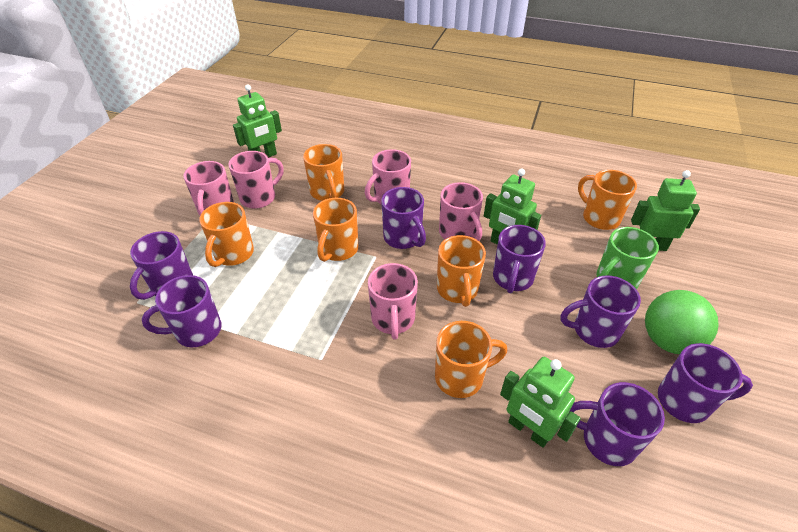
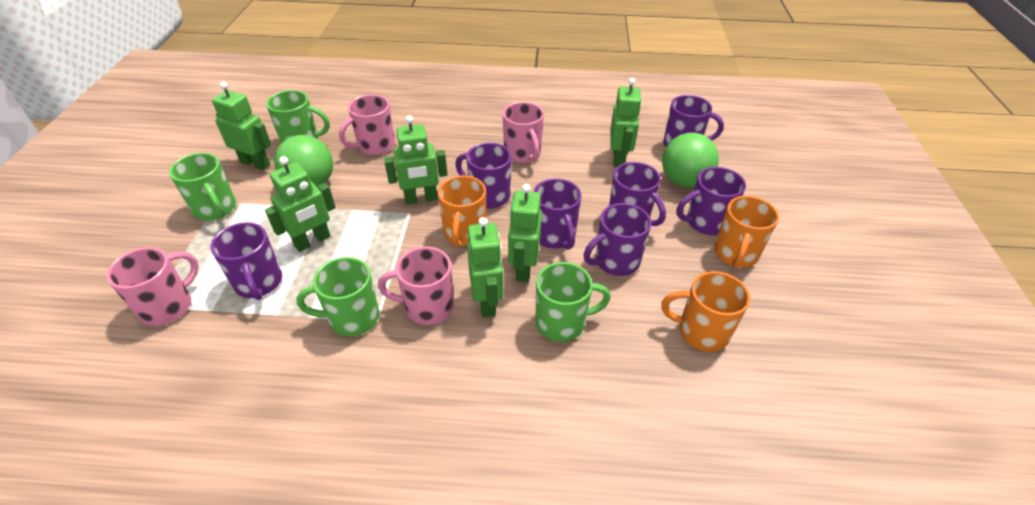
green ball: 1 -> 2
green mug: 1 -> 4
green robot: 4 -> 6
orange mug: 6 -> 3
pink mug: 5 -> 4

